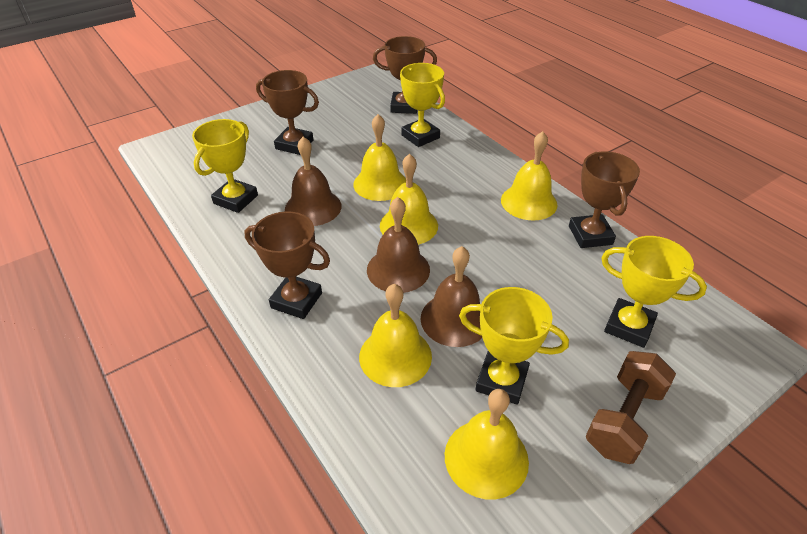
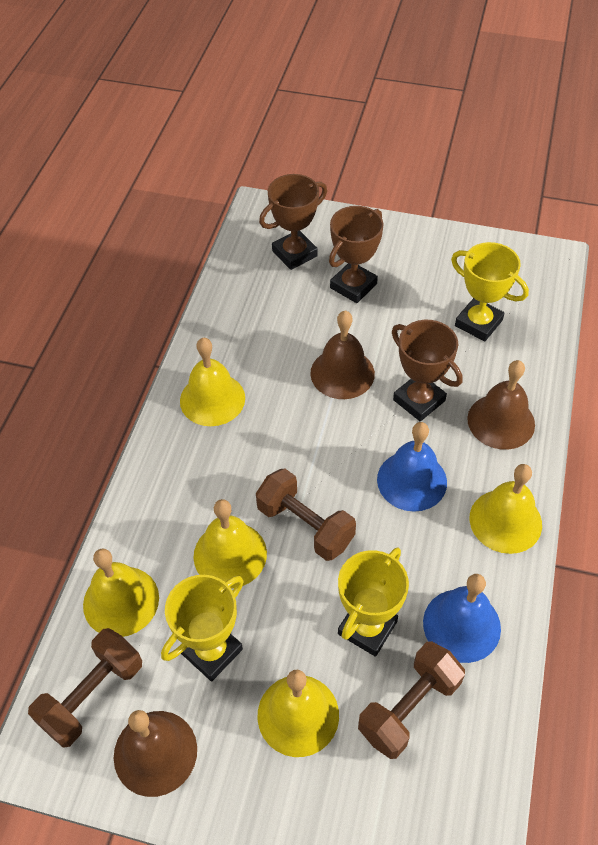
blue bell: 0 -> 2
brown dumbbell: 1 -> 3
brown trophy: 4 -> 3
yellow trophy: 4 -> 3

